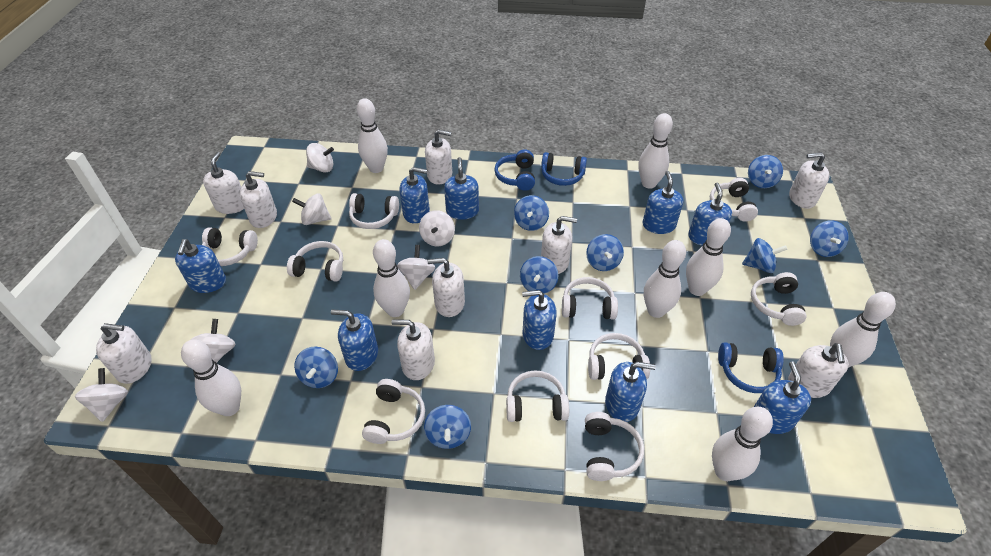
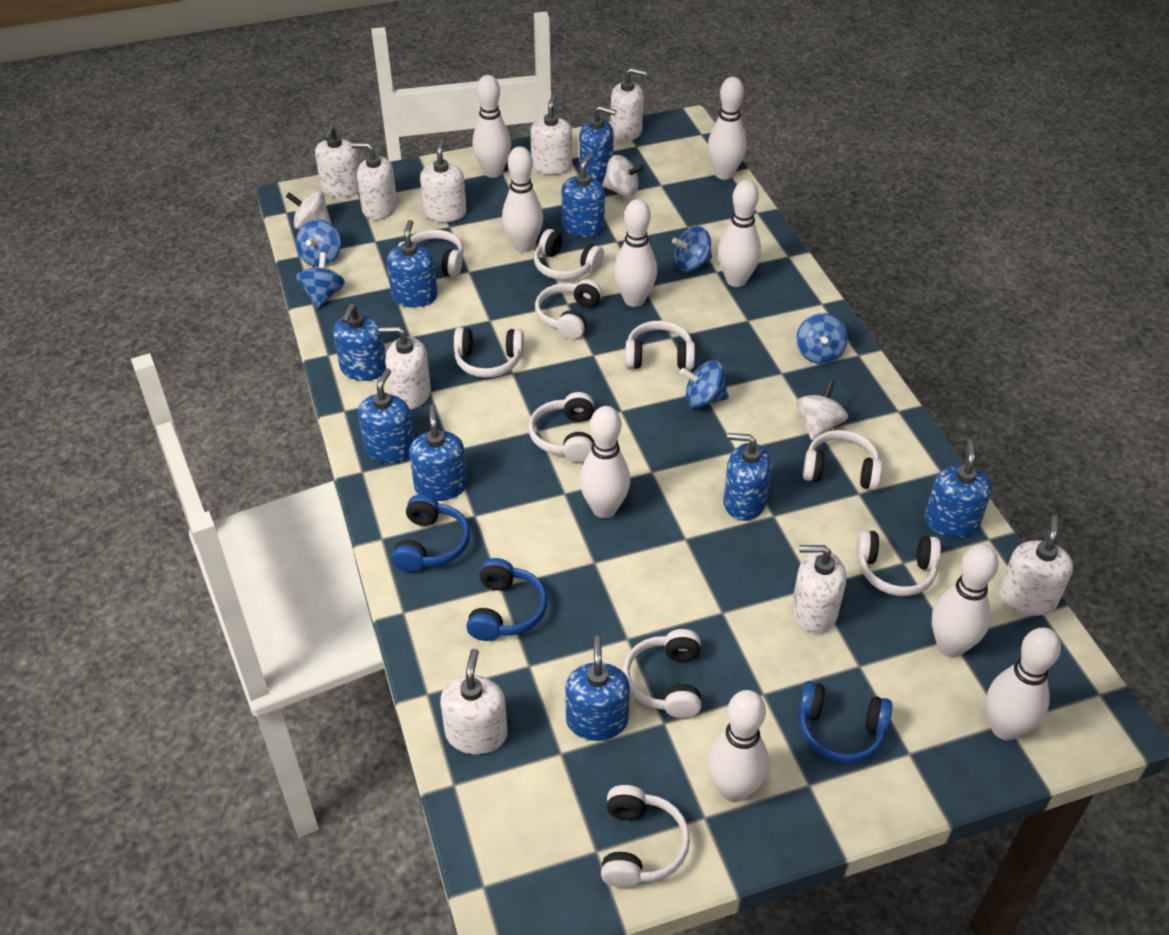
blue spinning top: 8 -> 5
white bowling pin: 8 -> 9
white spinning top: 6 -> 3

